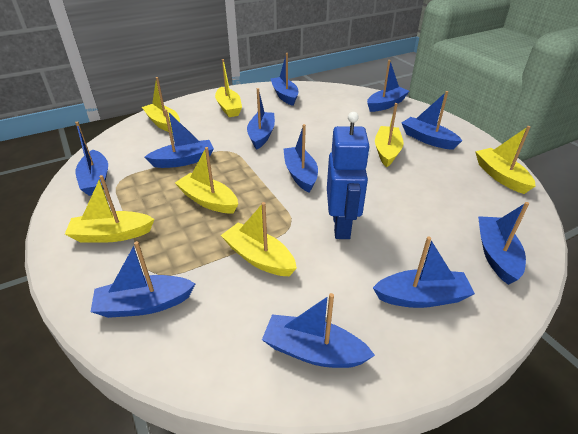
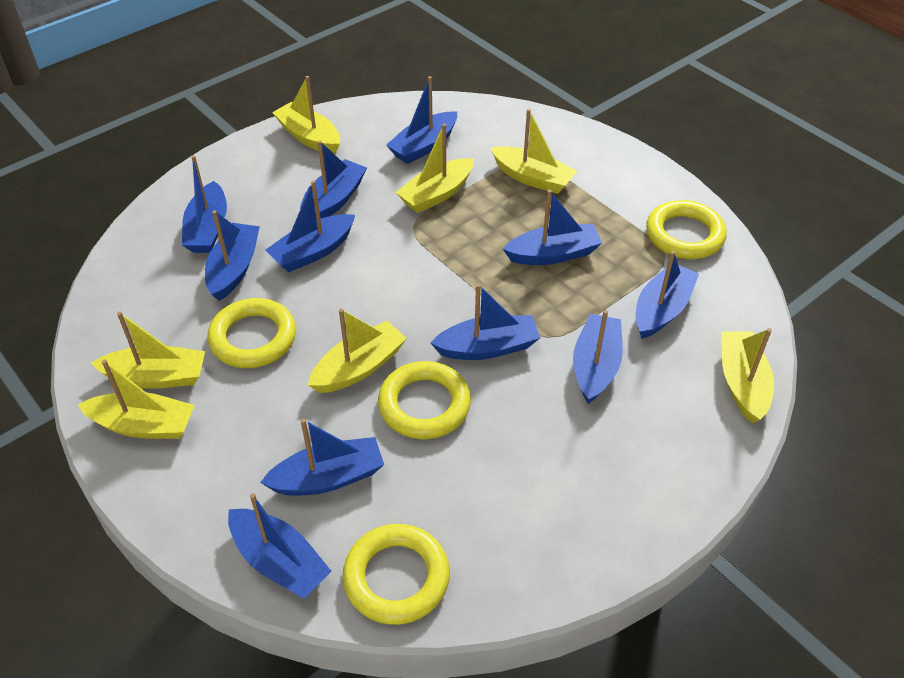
blue robot: 1 -> 0
yellow ring: 0 -> 4

